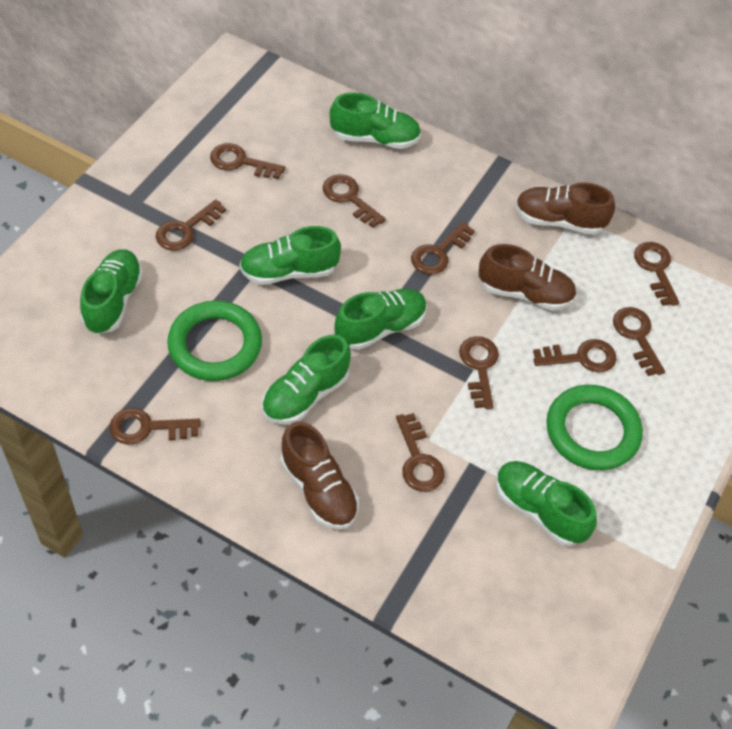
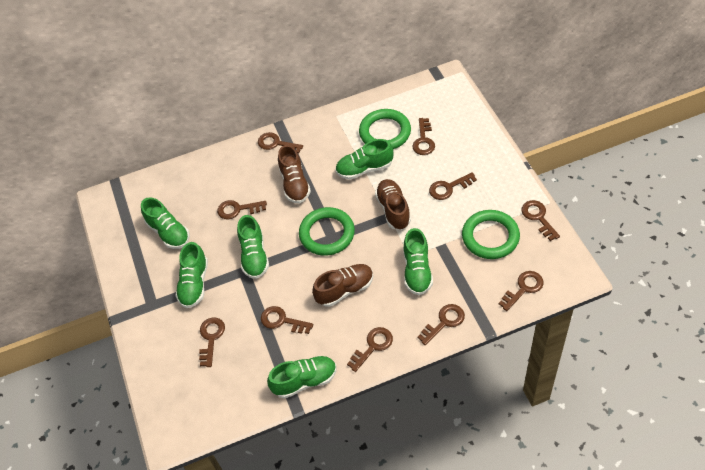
green ring: 2 -> 3

